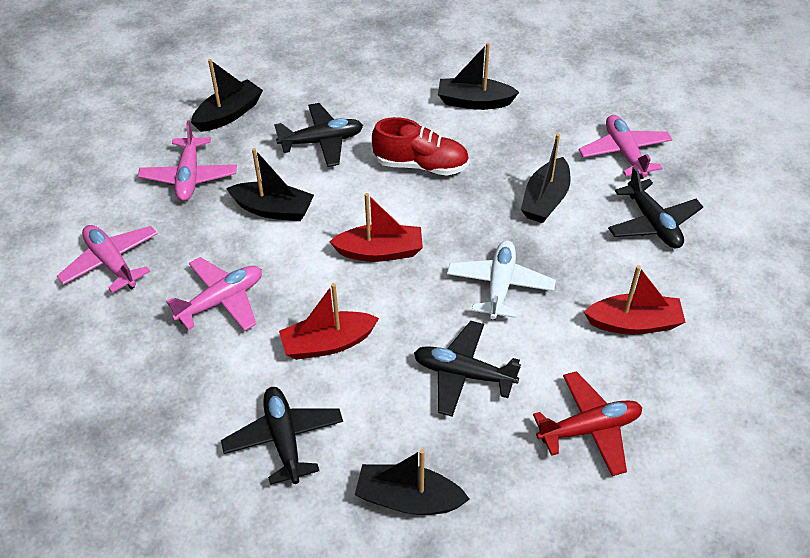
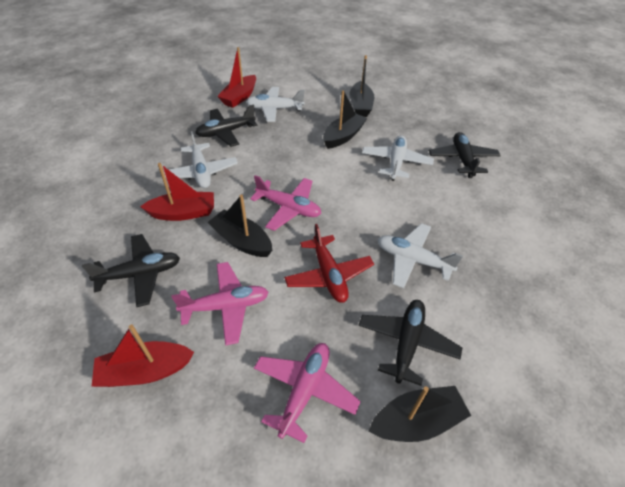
black boat: 5 -> 4
pink plane: 4 -> 3
red shoe: 1 -> 0
white plane: 1 -> 4

